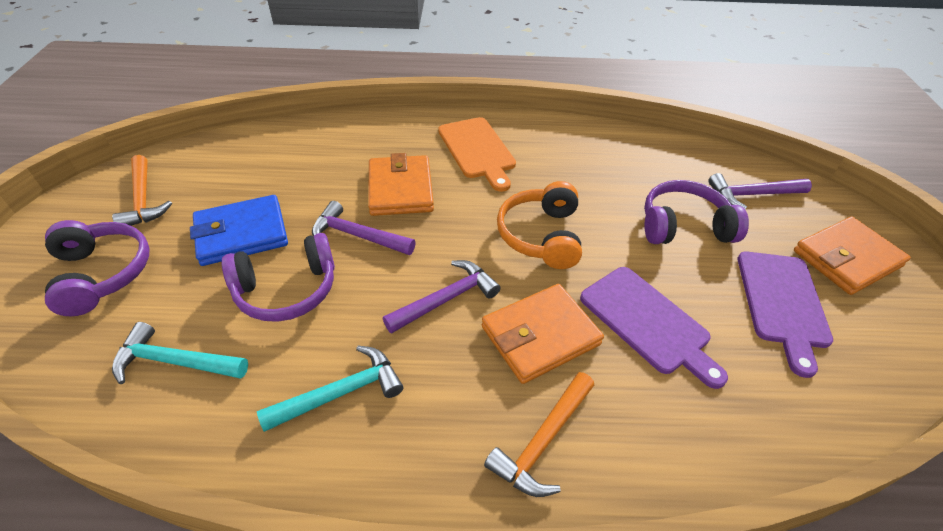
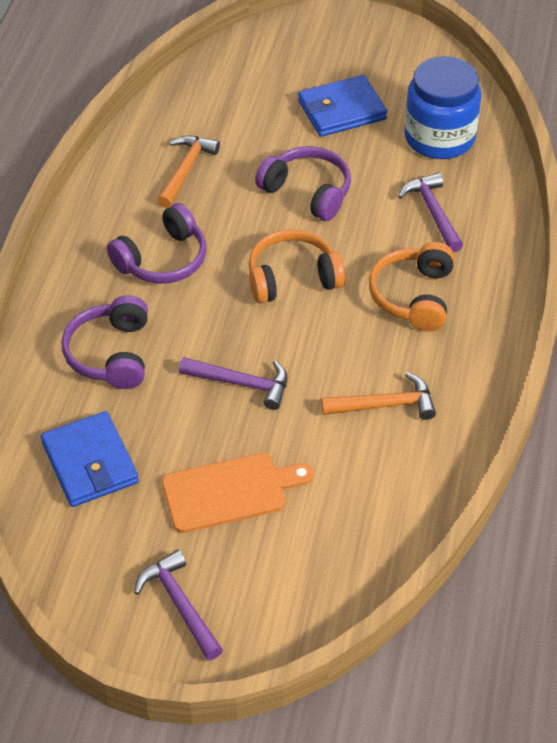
blue jar: 0 -> 1
blue wallet: 1 -> 2
orange headphones: 1 -> 2
orange wallet: 3 -> 0
purple cutting board: 2 -> 0
turquoise hammer: 2 -> 0

